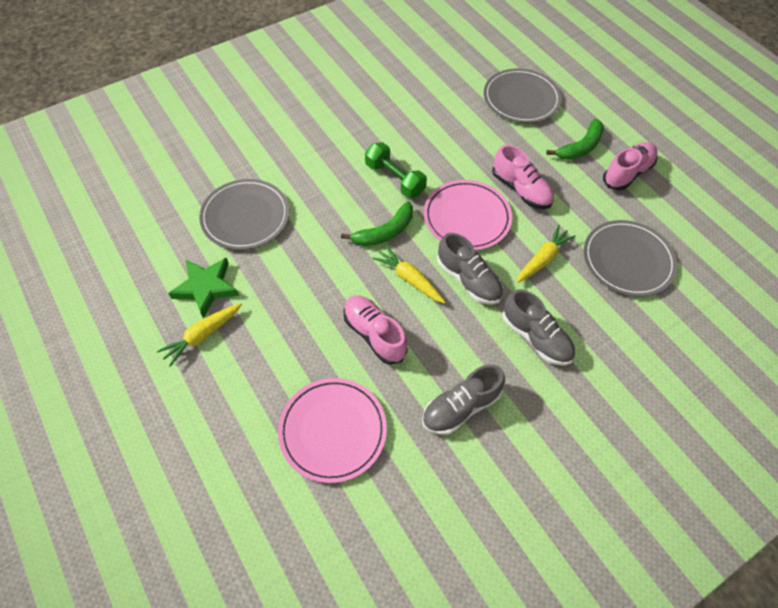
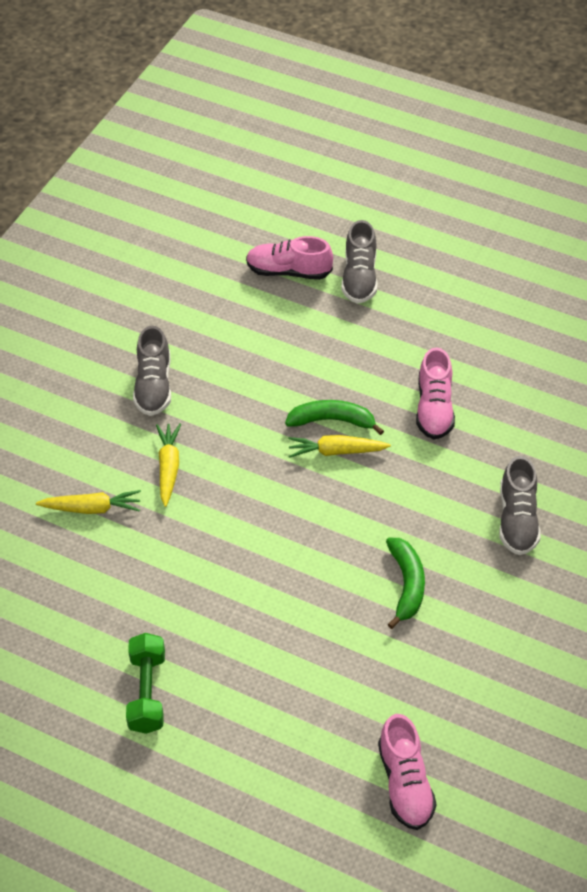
green star: 1 -> 0
grey plate: 3 -> 0
pink plate: 2 -> 0

